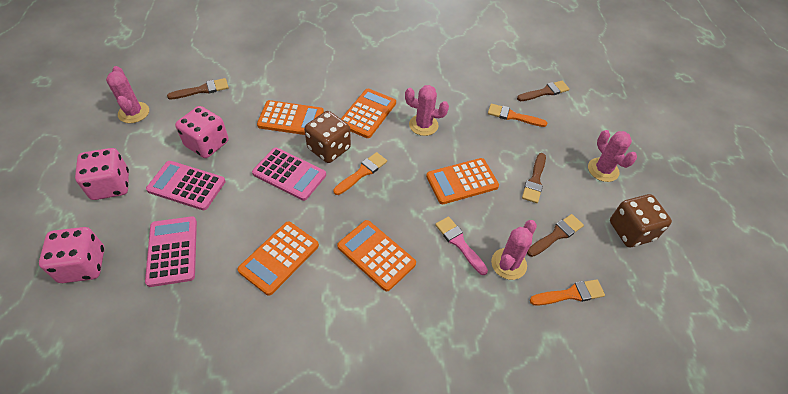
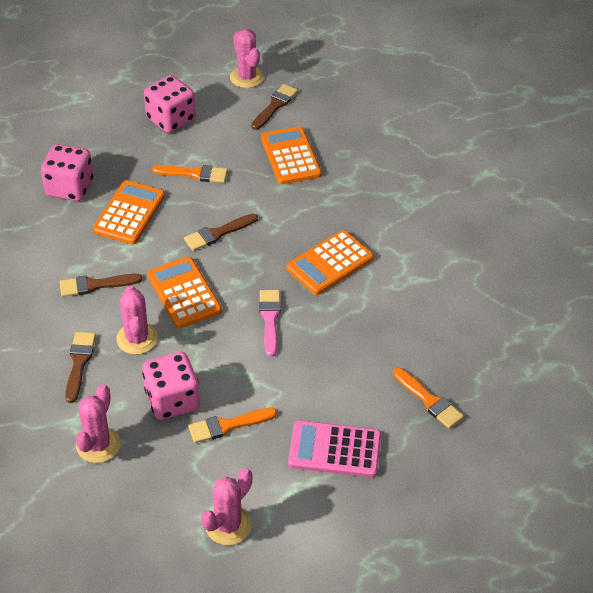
brown dice: 2 -> 0
orange calculator: 5 -> 4
pink calculator: 3 -> 1

